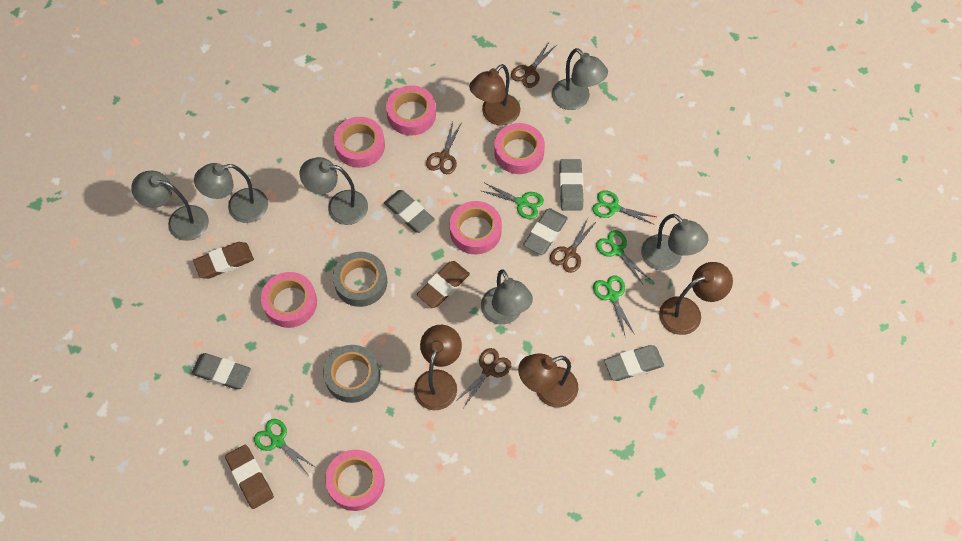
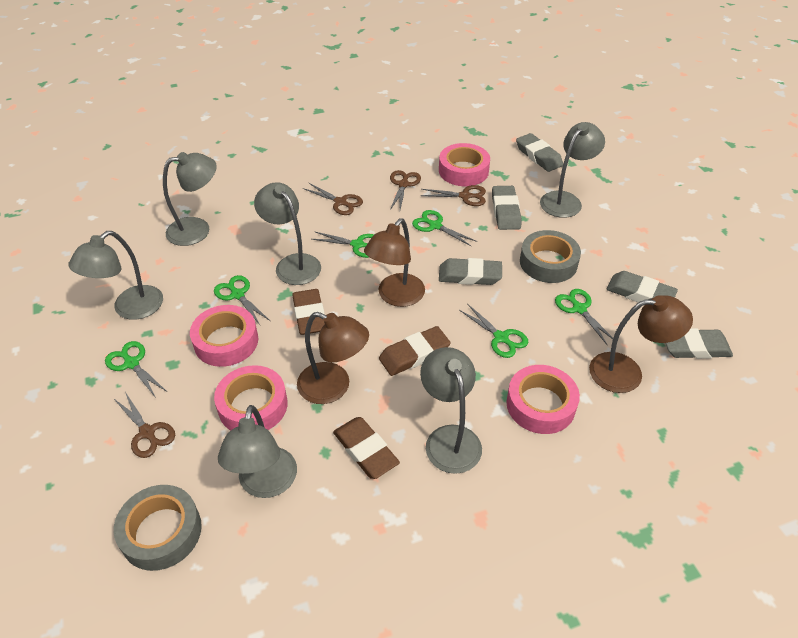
brown lamp: 4 -> 3
green scissors: 5 -> 6
pink tape: 6 -> 4

